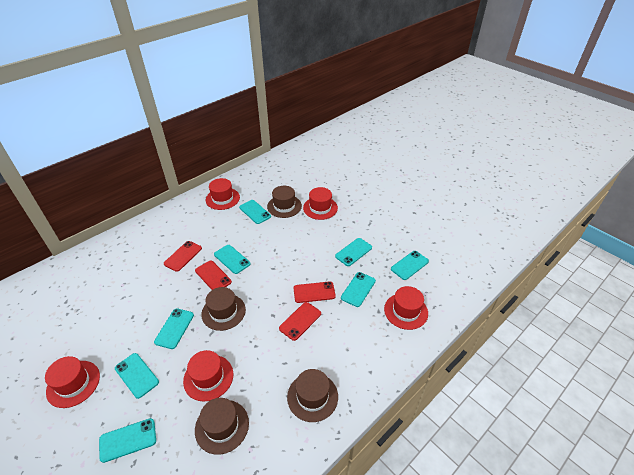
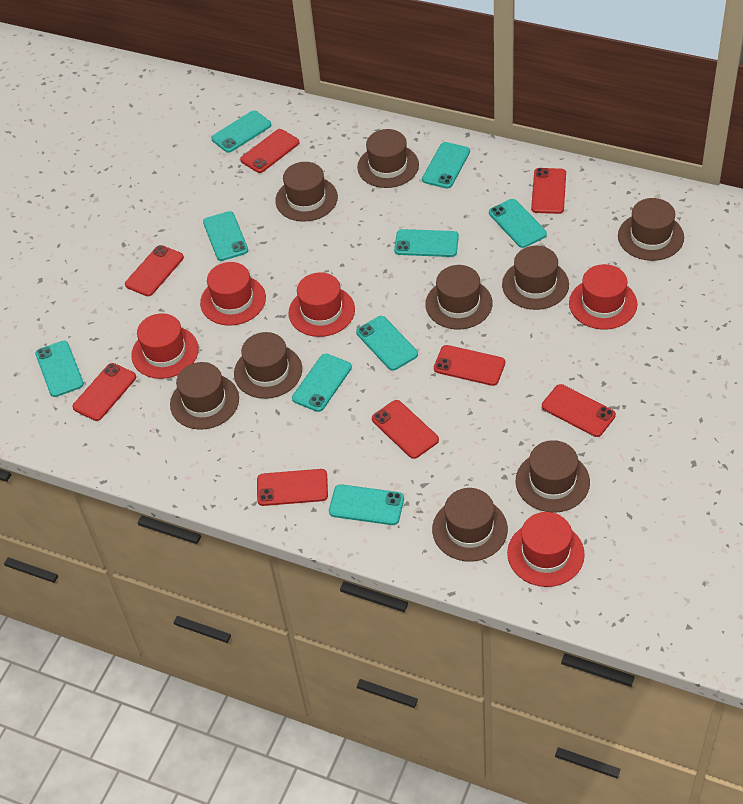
brown hat: 4 -> 9
red phone: 4 -> 8
turquoise phone: 8 -> 9

